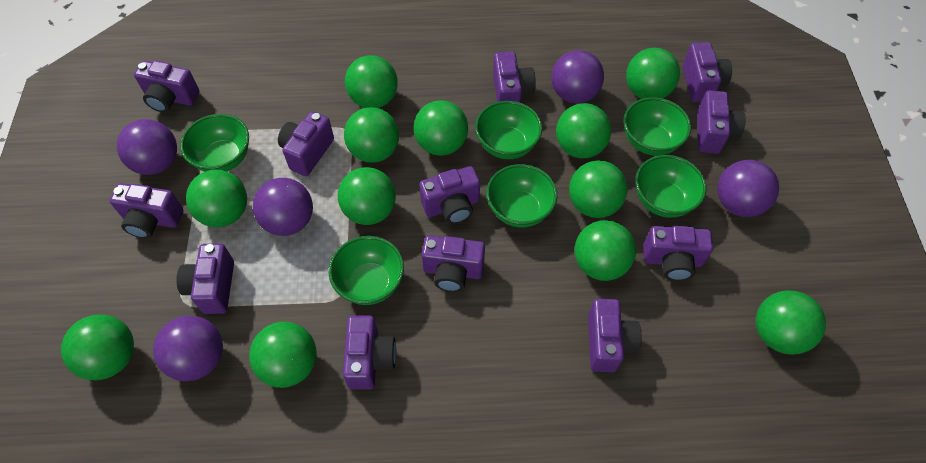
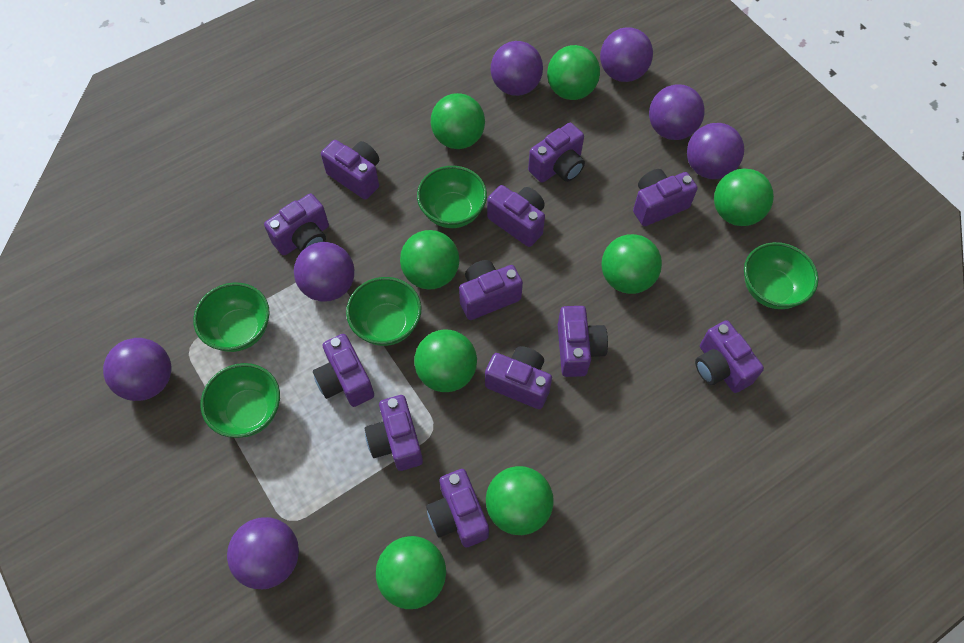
green ball: 12 -> 8
green bowl: 6 -> 5
purple ball: 5 -> 7

